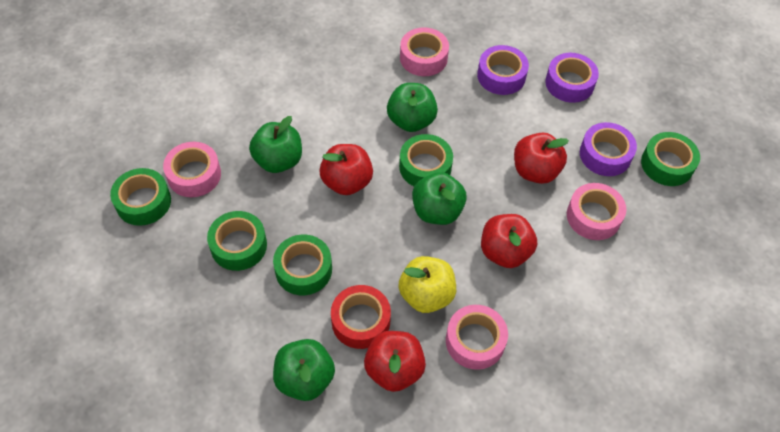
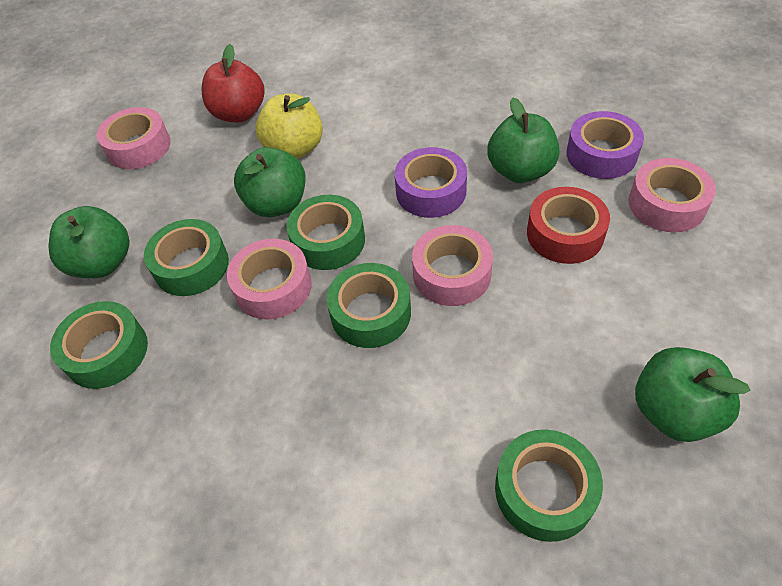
purple tape: 3 -> 2
red apple: 4 -> 1

